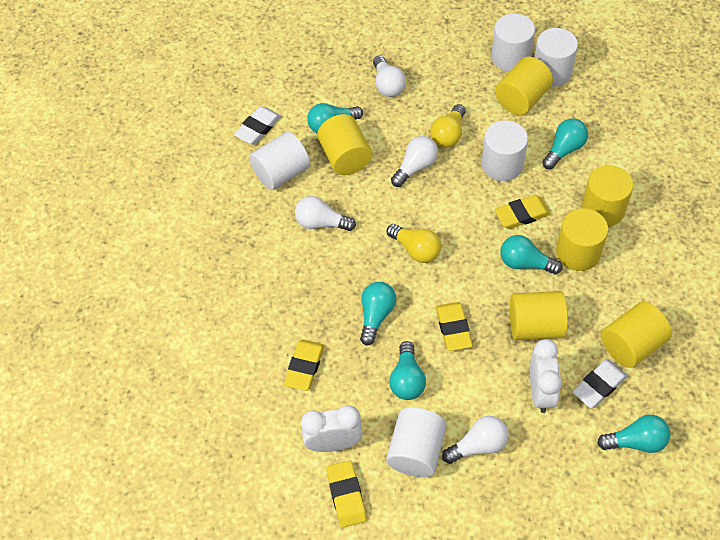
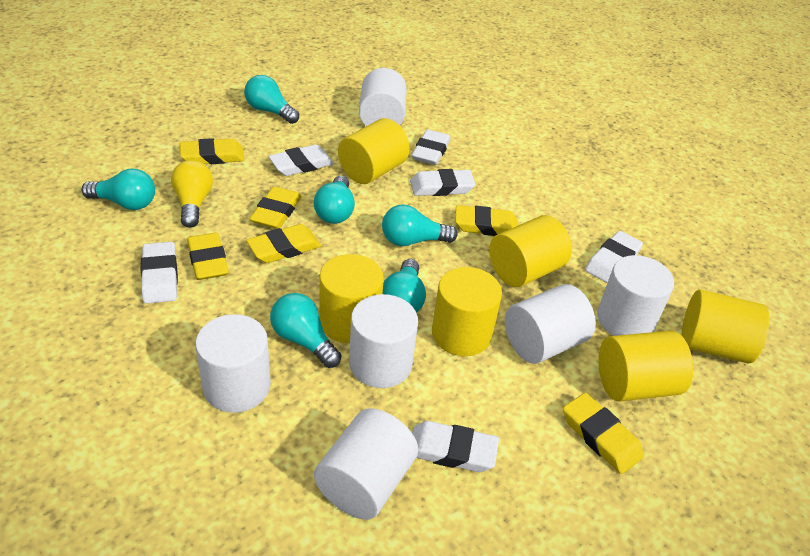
white clock: 2 -> 0
white cylinder: 5 -> 6
white eraser: 2 -> 6
white light bulb: 4 -> 0
yellow eraser: 4 -> 6
yellow light bulb: 2 -> 1

